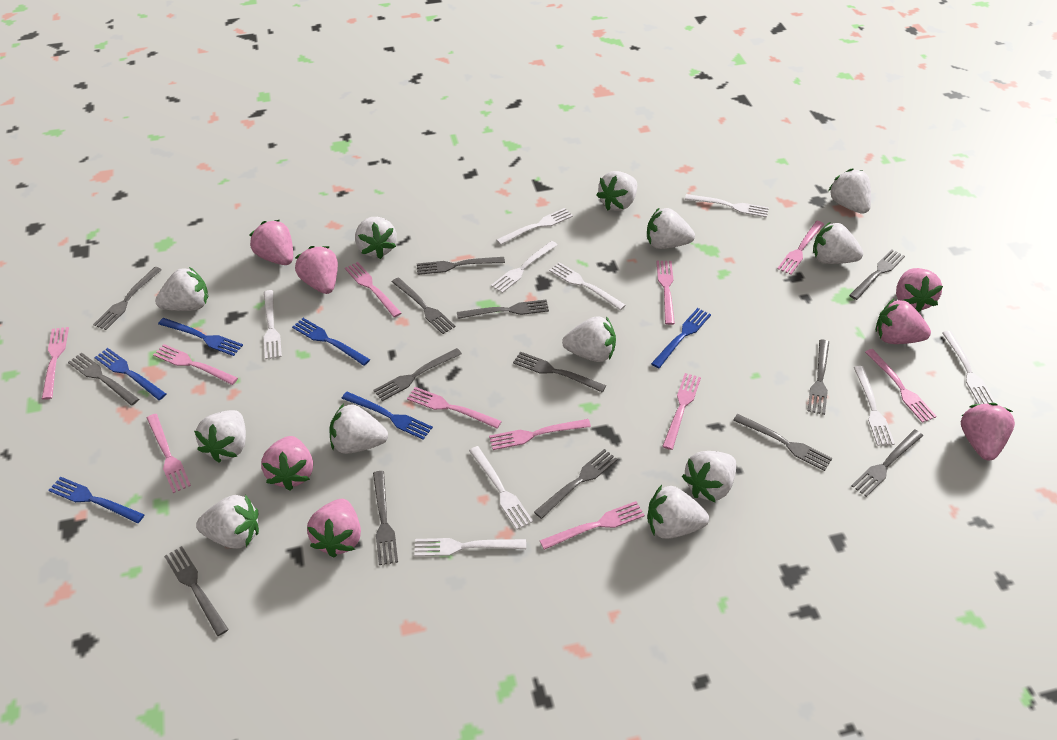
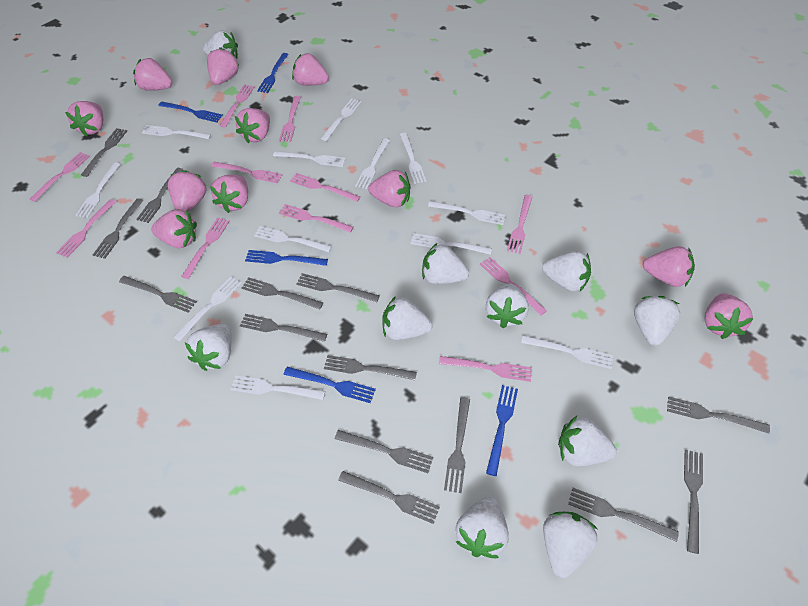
blue fork: 6 -> 5
pink strawberry: 7 -> 11
white fork: 9 -> 12
white strawberry: 12 -> 10

